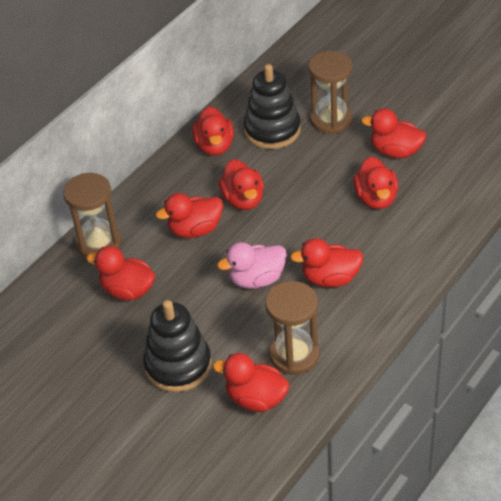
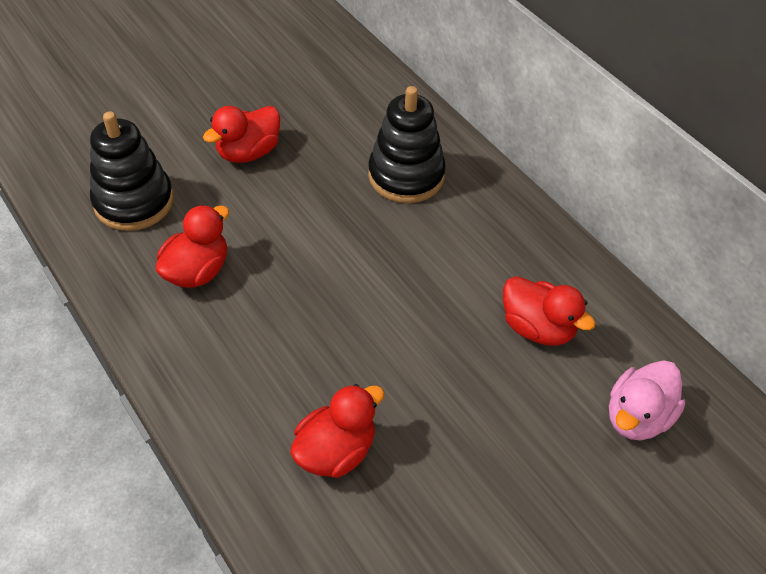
brown hourglass: 3 -> 0
red duck: 8 -> 4

